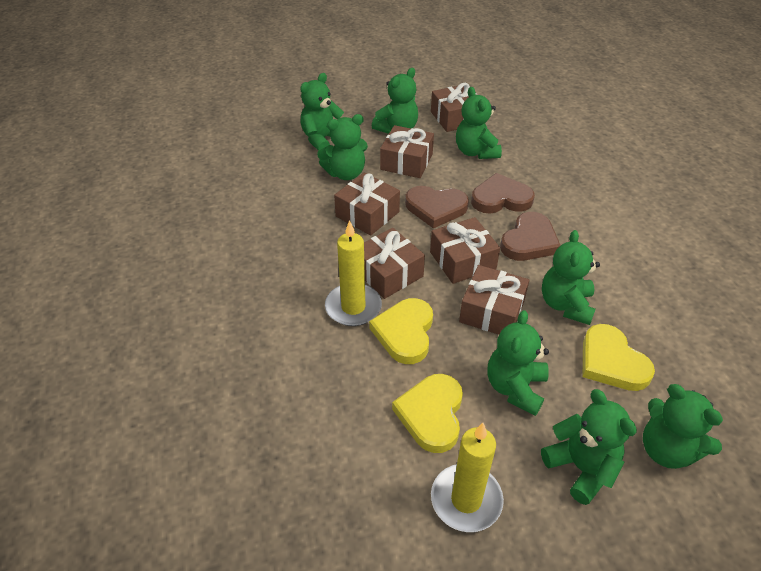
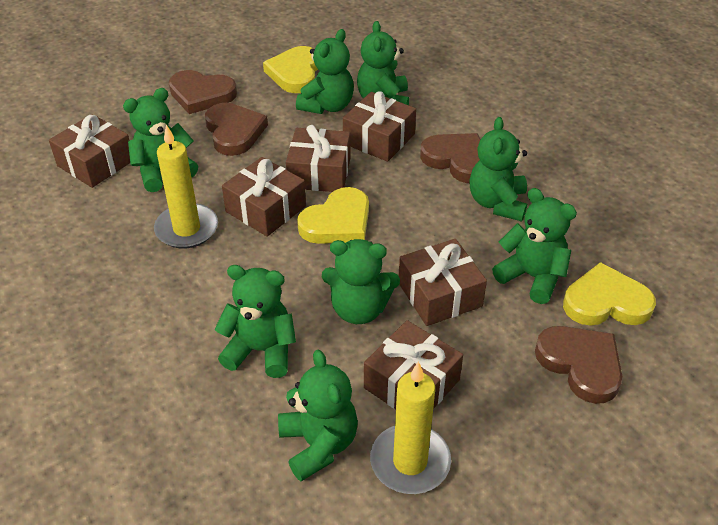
brown heart: 3 -> 4

